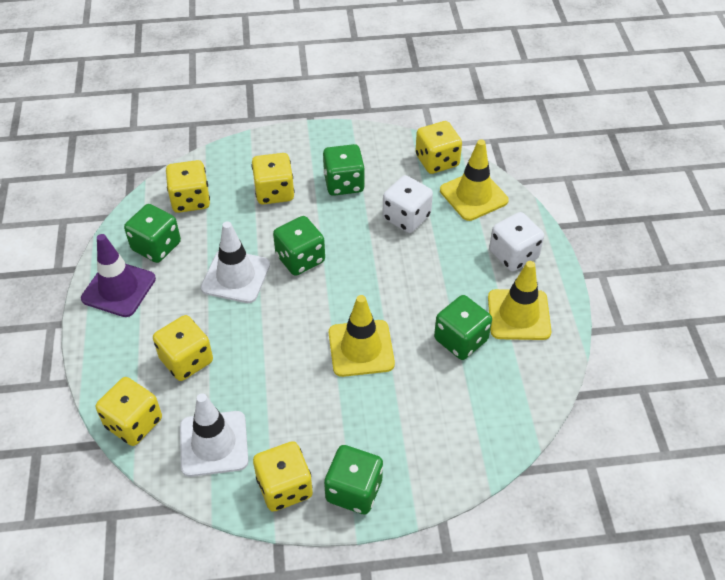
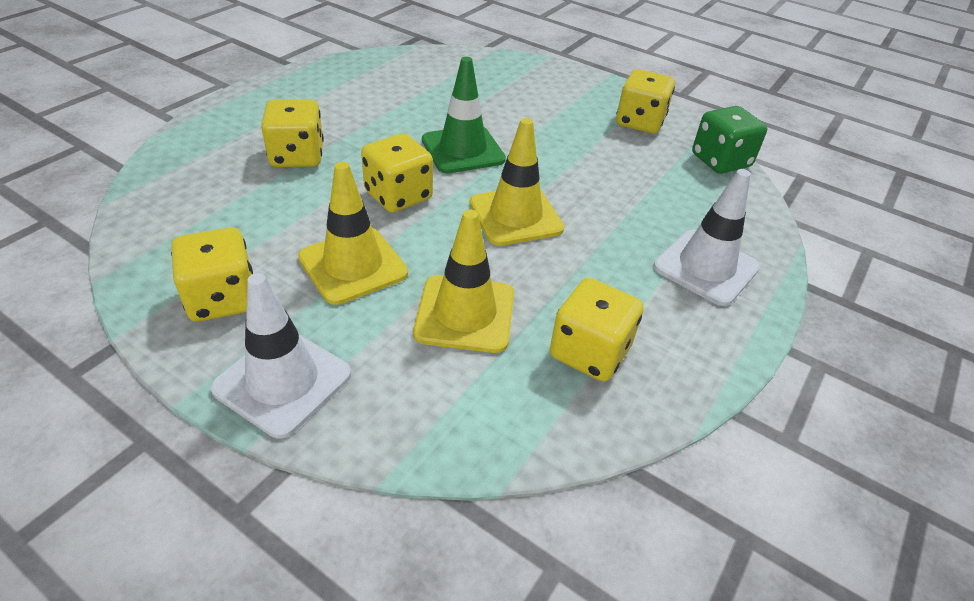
green dice: 5 -> 1
green traffic cone: 0 -> 1
purple traffic cone: 1 -> 0
white dice: 2 -> 0
yellow dice: 6 -> 5

